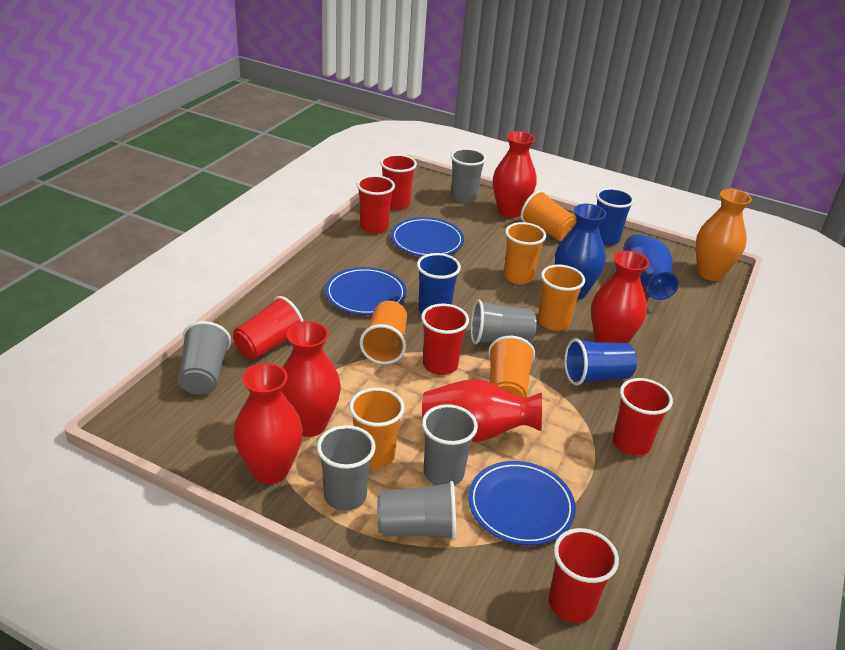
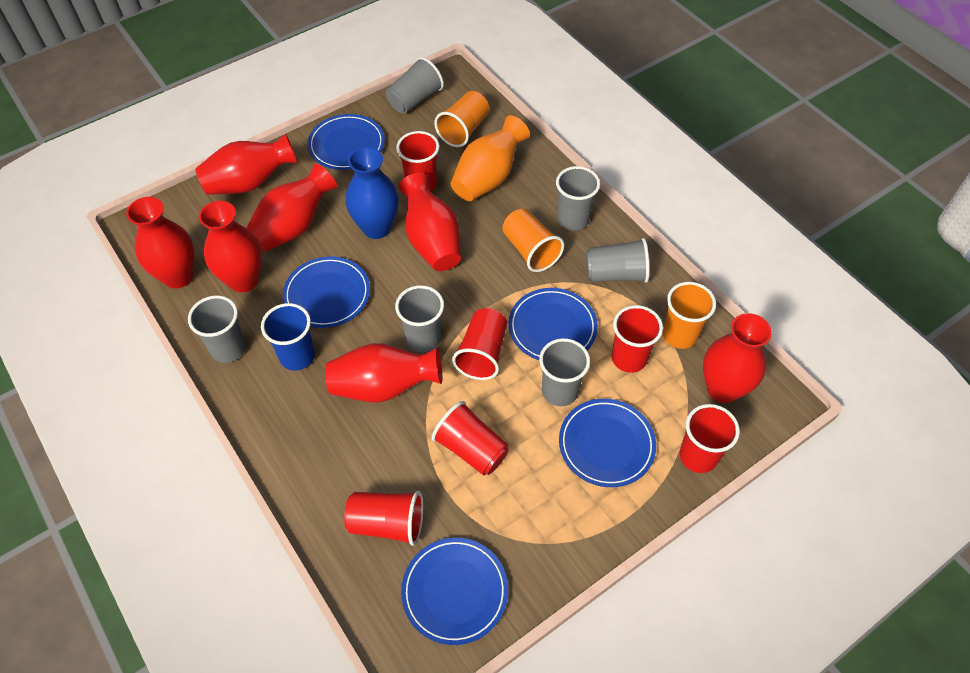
blue cup: 3 -> 1
blue plate: 3 -> 5
blue vase: 2 -> 1
orange cup: 6 -> 3
red vase: 5 -> 7

